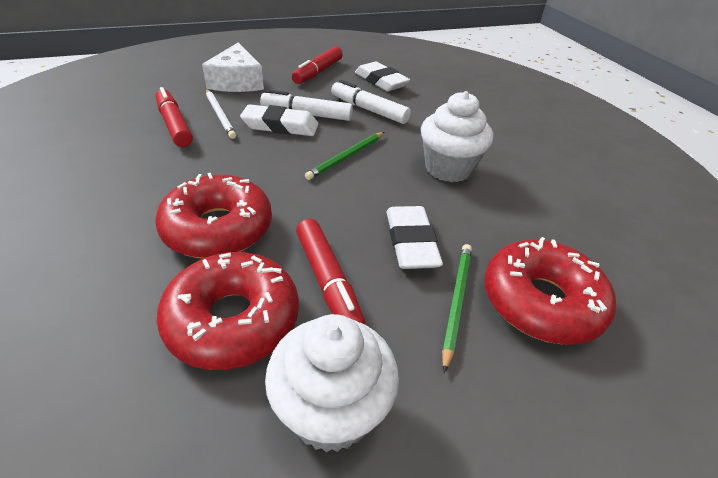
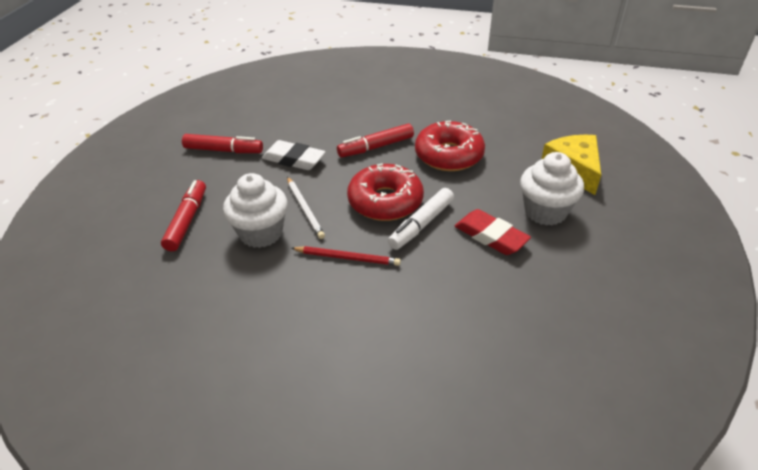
green pencil: 2 -> 0
red donut: 3 -> 2
red eraser: 0 -> 1
red pencil: 0 -> 1
white cheese: 1 -> 0
white eraser: 3 -> 1
white marker: 2 -> 1
yellow cheese: 0 -> 1

